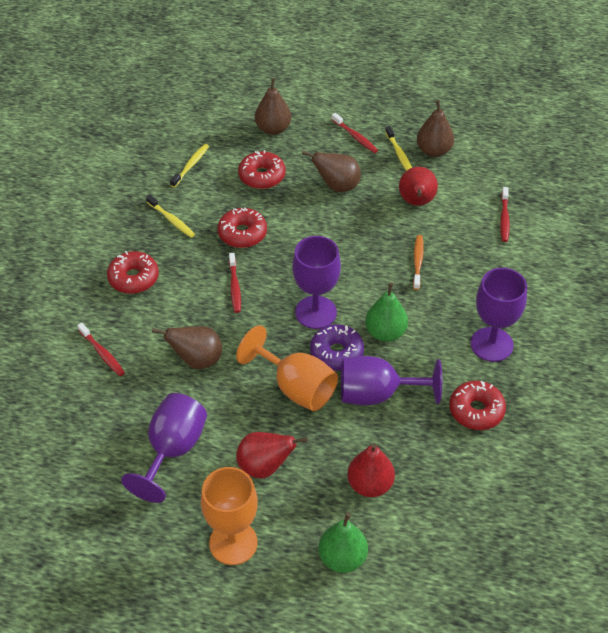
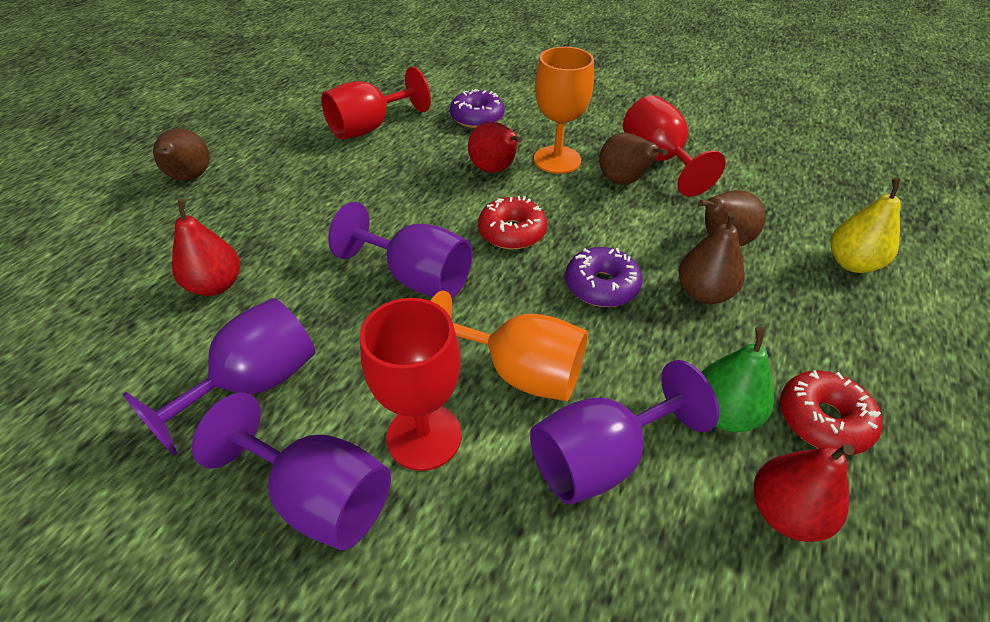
green pear: 2 -> 1
orange toothbrush: 1 -> 0
purple donut: 1 -> 2
red donut: 4 -> 2
red goblet: 0 -> 3
red toothbrush: 4 -> 0
yellow pear: 0 -> 1
yellow toothbrush: 3 -> 0

